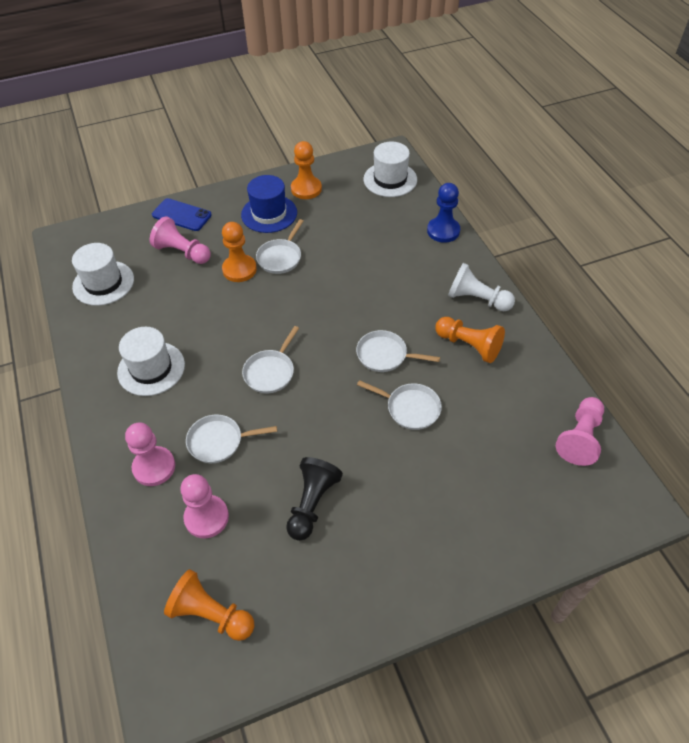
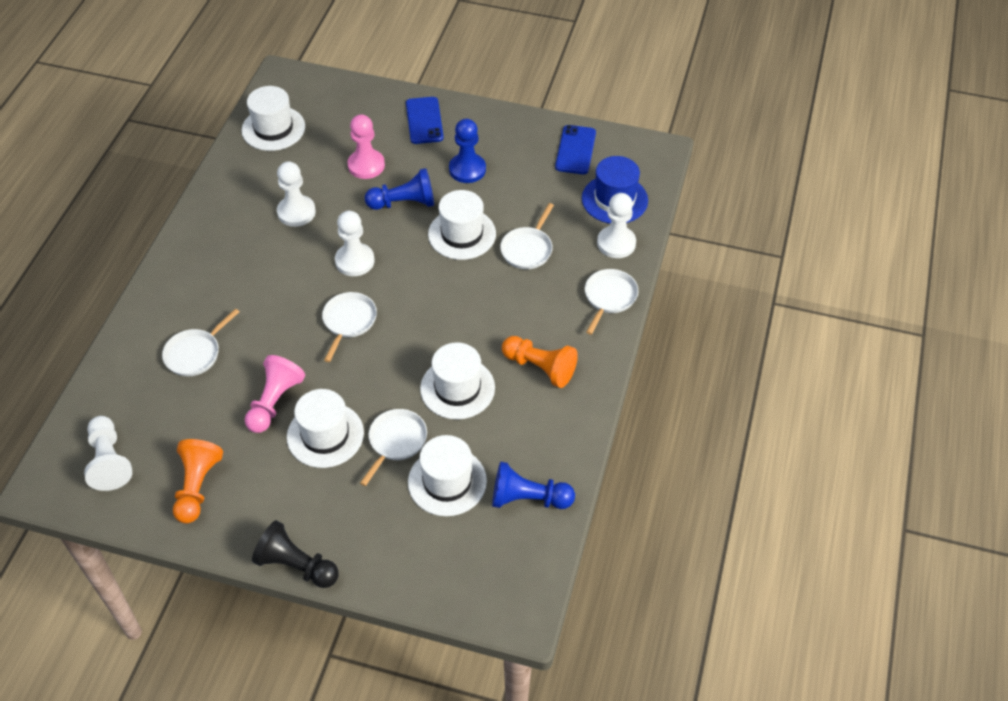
blue pawn: 1 -> 3
blue phone: 1 -> 2
orange pawn: 4 -> 2
pink pawn: 4 -> 2
white hat: 3 -> 5
white pawn: 1 -> 4

